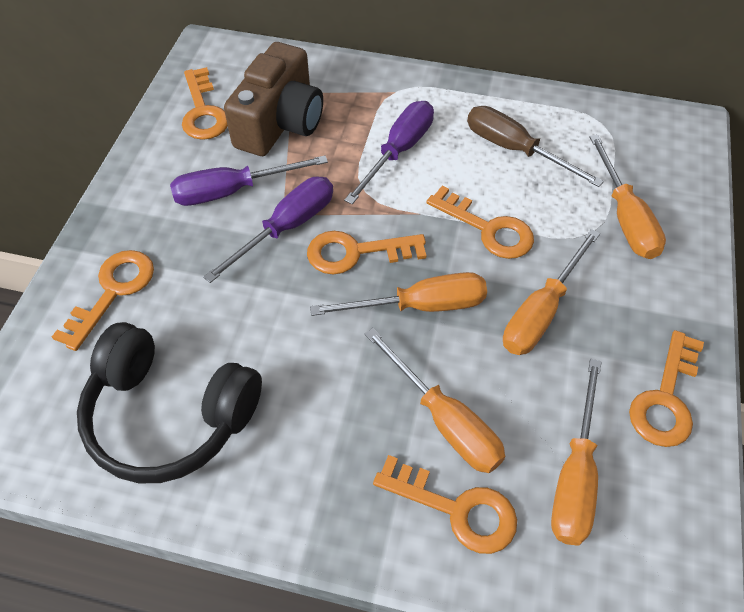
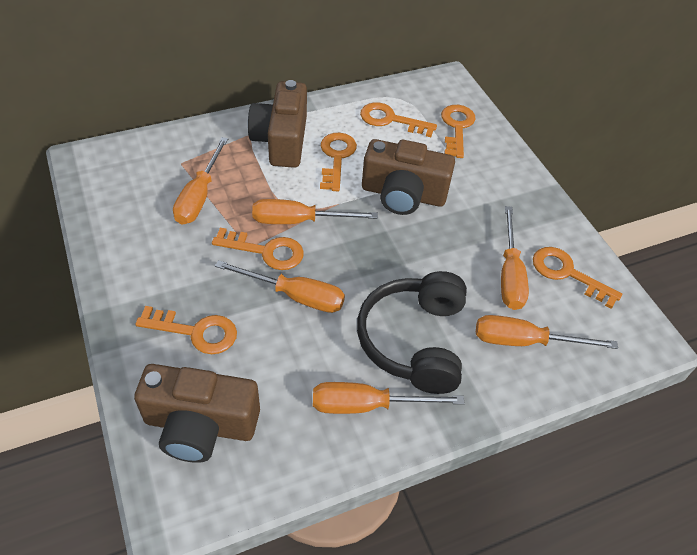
brown camera: 1 -> 3
brown screwdriver: 1 -> 0
orange screwdriver: 5 -> 6
purple screwdriver: 3 -> 0

